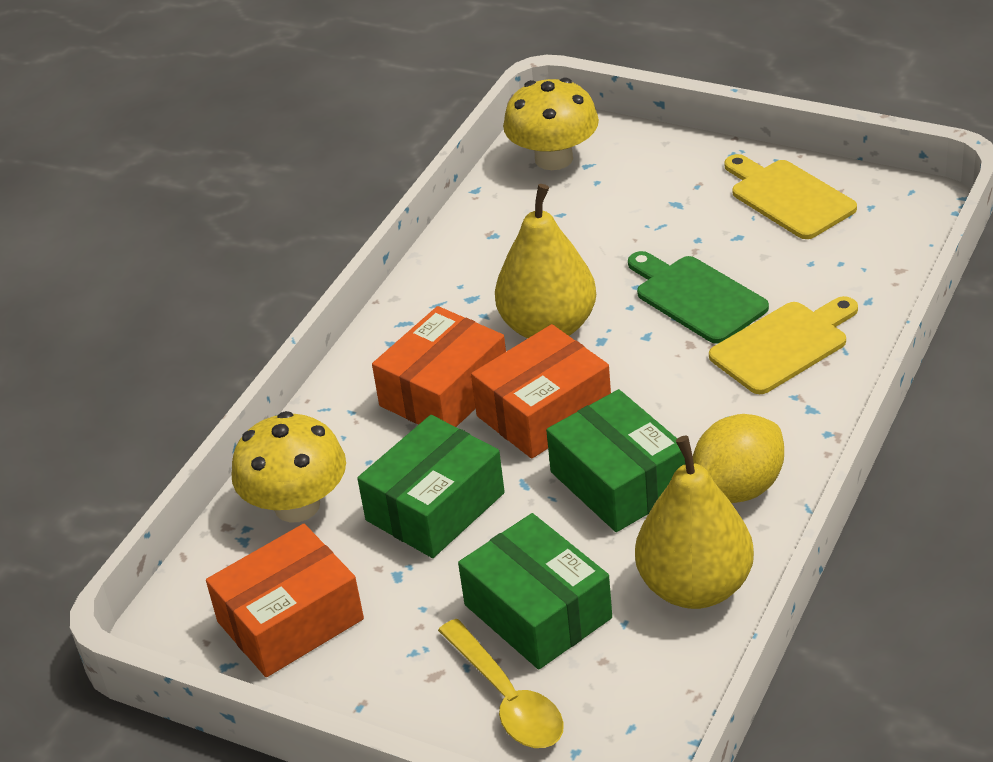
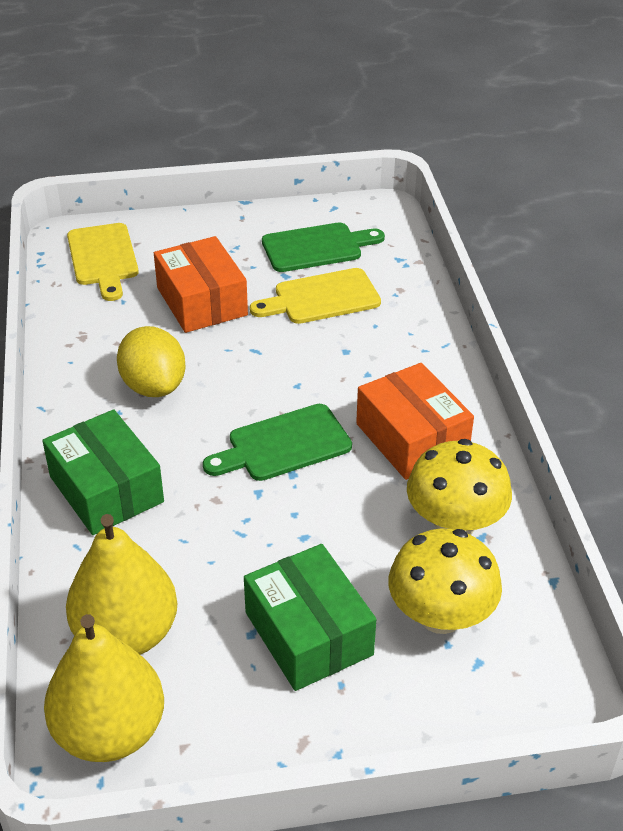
green box: 3 -> 2
green cutting board: 1 -> 2
orange box: 3 -> 2
yellow spoon: 1 -> 0

